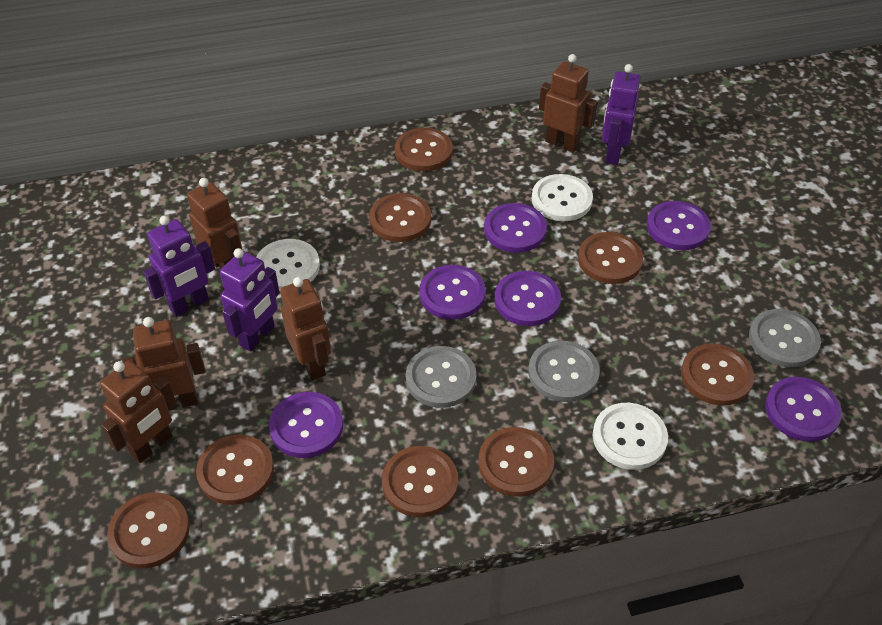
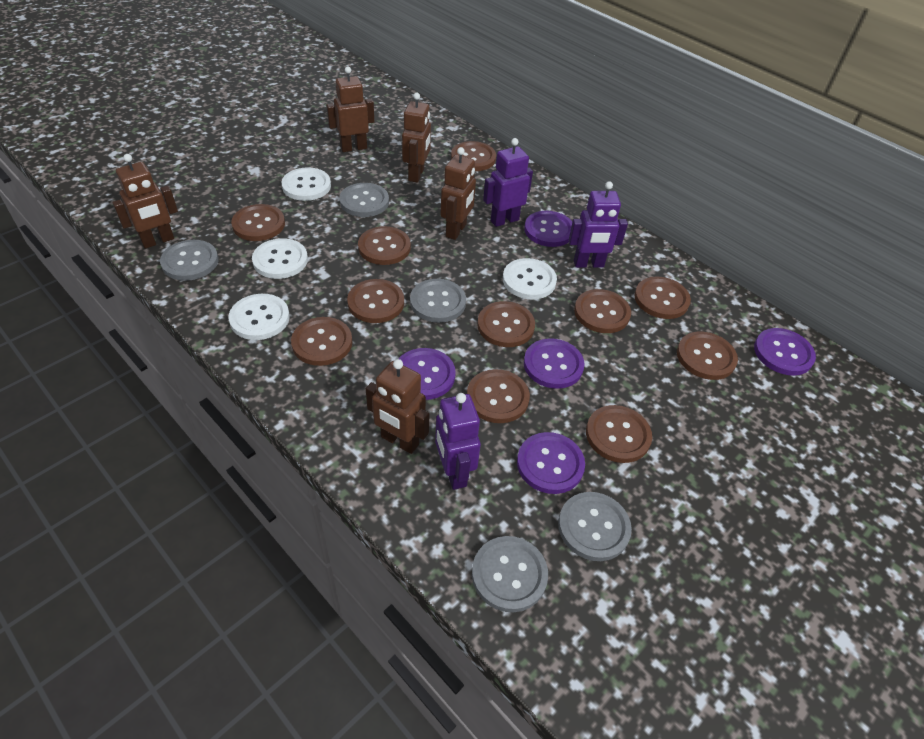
brown button: 8 -> 11
grey button: 3 -> 5
purple button: 6 -> 5
white button: 3 -> 4

